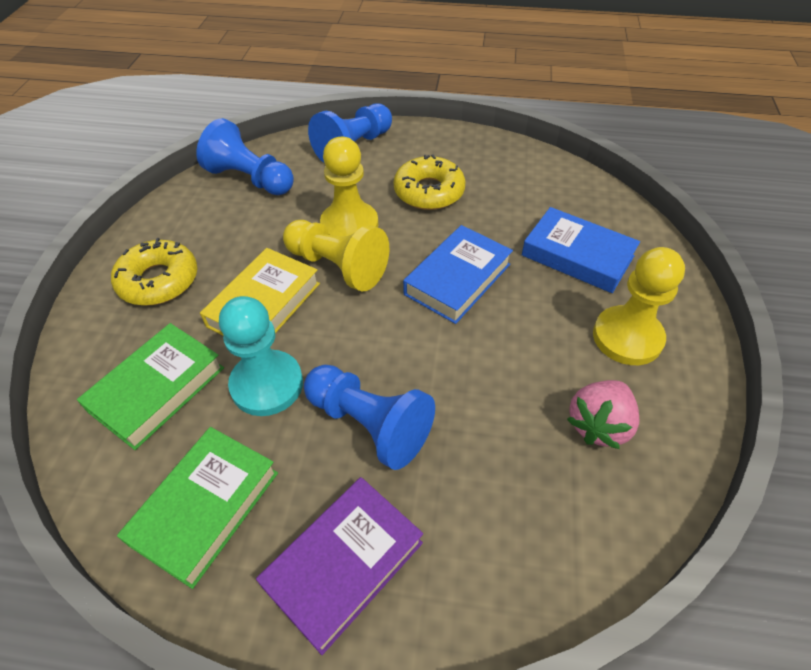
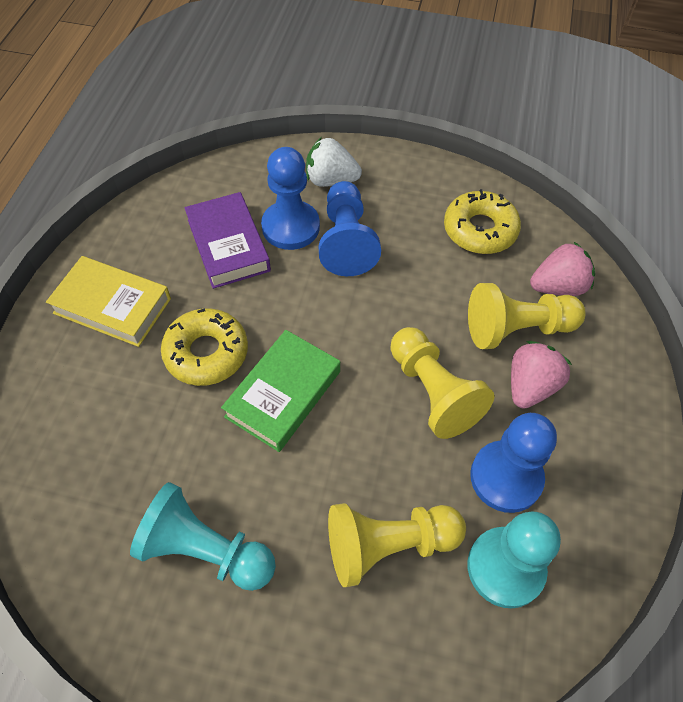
blue book: 2 -> 0
green book: 2 -> 1
pink strawberry: 1 -> 2
turquoise pawn: 1 -> 2
white strawberry: 0 -> 1

